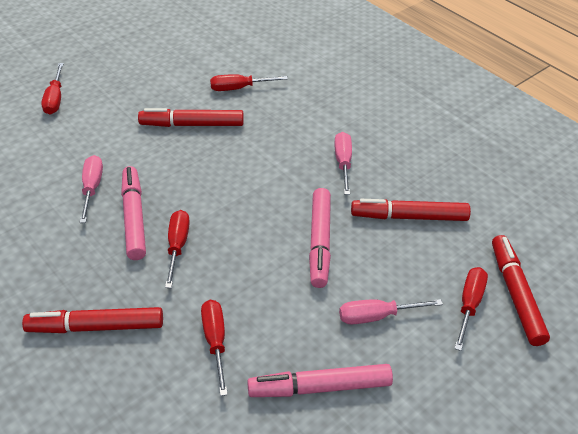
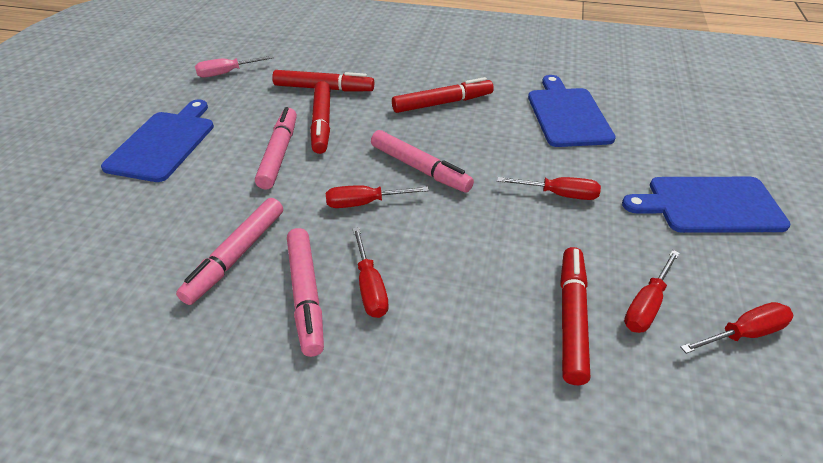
blue cutting board: 0 -> 3
pink marker: 3 -> 4
pink screwdriver: 3 -> 1

